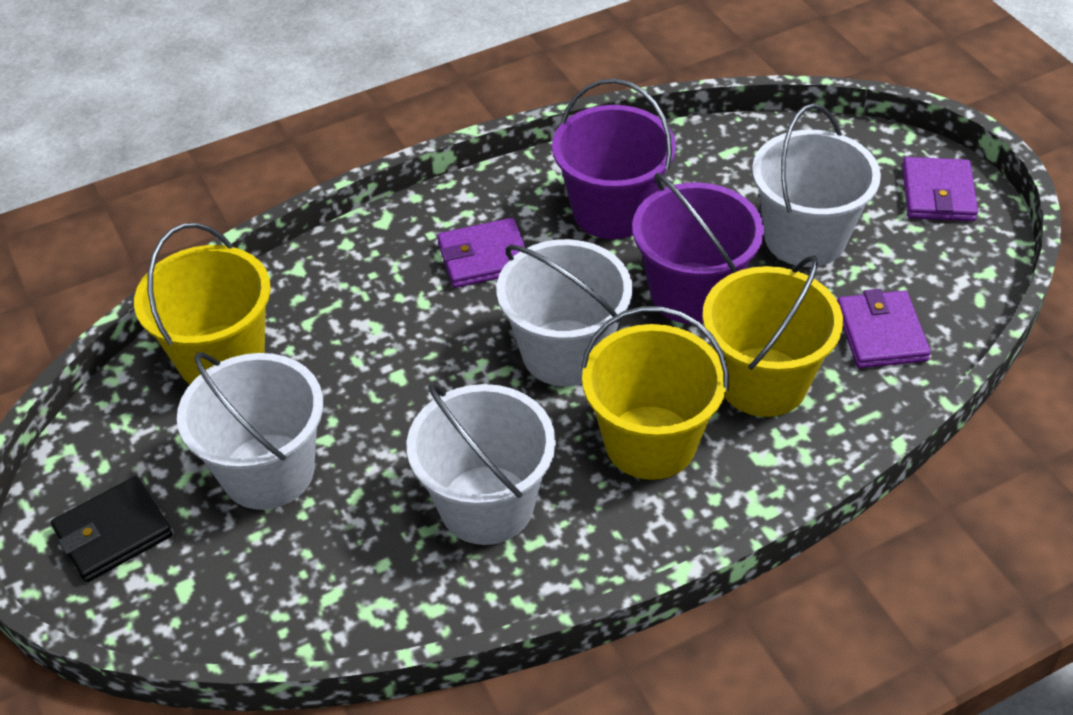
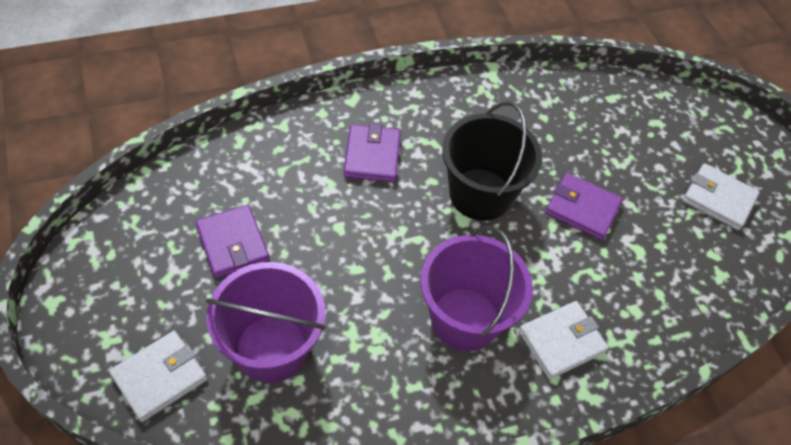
black bucket: 0 -> 1
black wallet: 1 -> 0
white bucket: 4 -> 0
white wallet: 0 -> 3
yellow bucket: 3 -> 0

